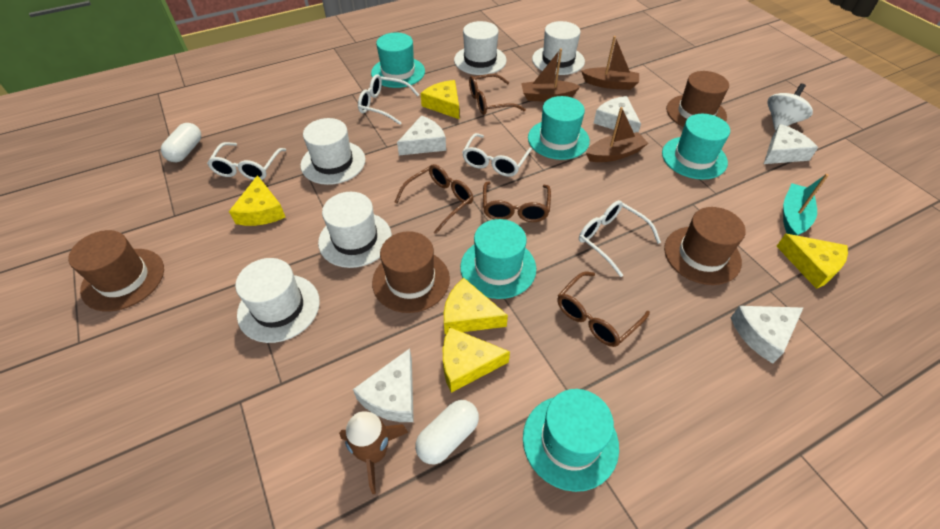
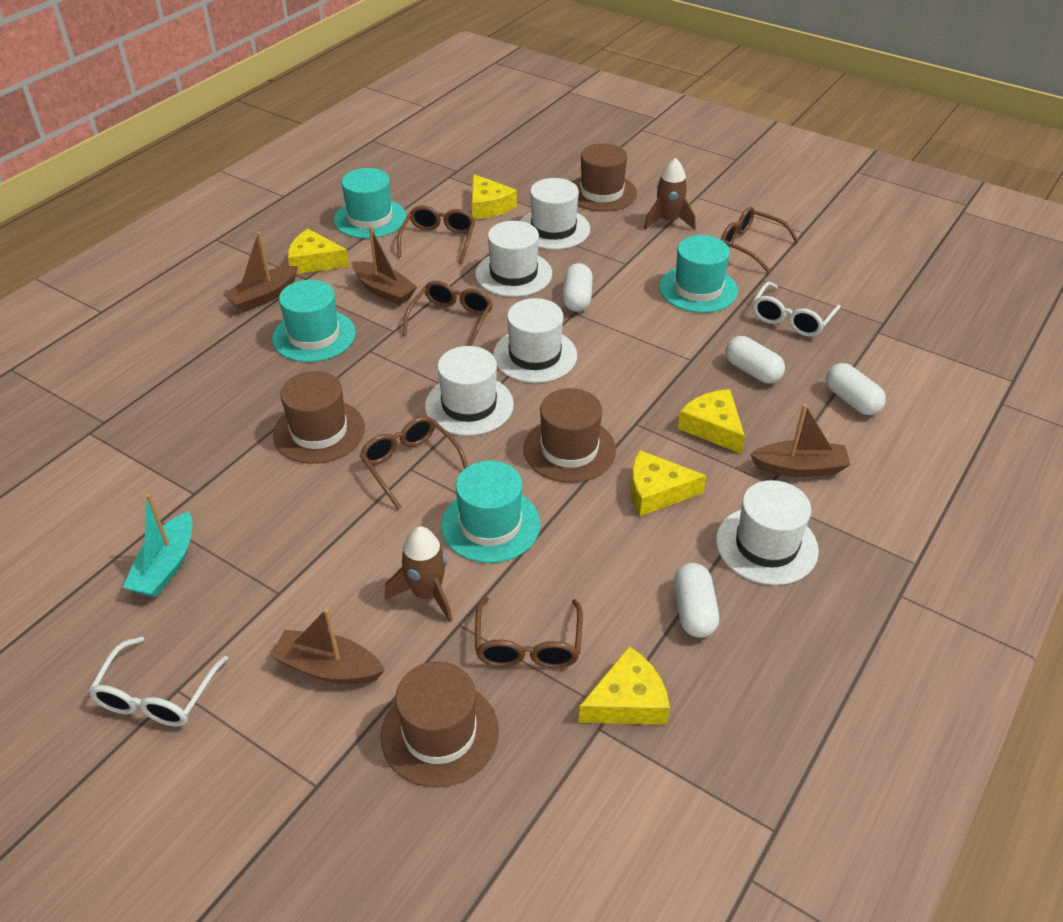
brown boat: 3 -> 4
brown glasses: 4 -> 5
brown rocket: 1 -> 2
turquoise hat: 5 -> 4
white capsule: 2 -> 4
white cheese: 5 -> 0
white glasses: 4 -> 2
white spinning top: 1 -> 0

